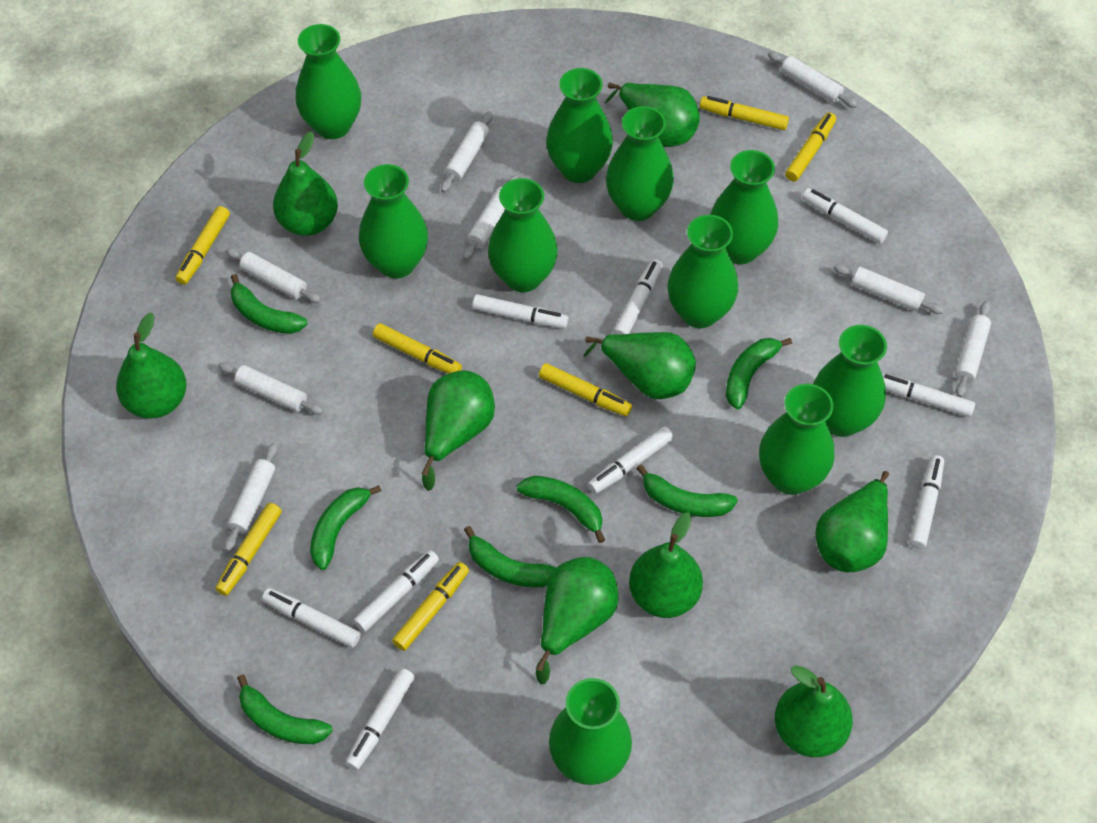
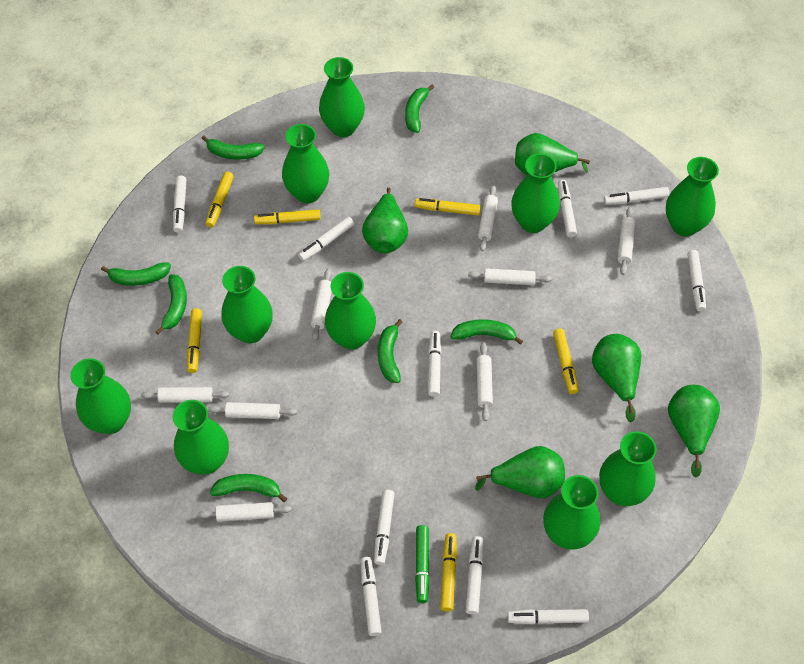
green marker: 0 -> 1
green pear: 9 -> 5
white marker: 9 -> 10
yellow marker: 7 -> 6

